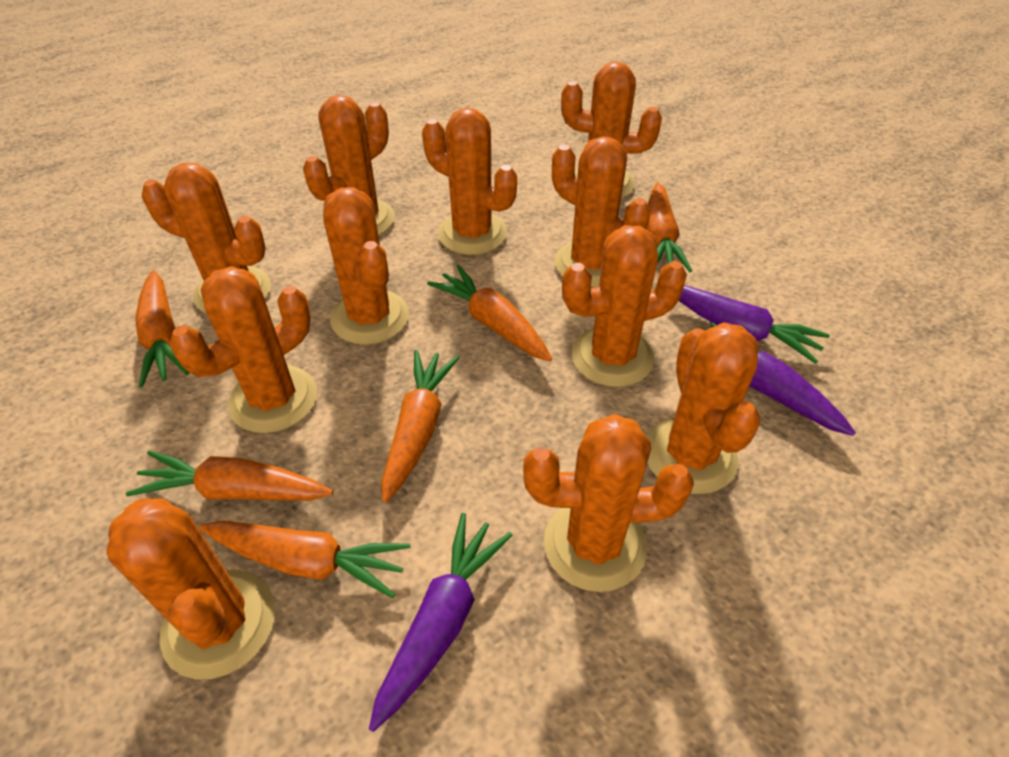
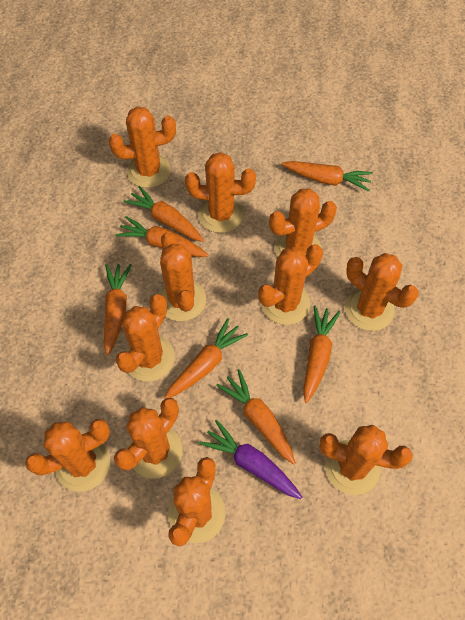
orange carrot: 6 -> 7
purple carrot: 3 -> 1

